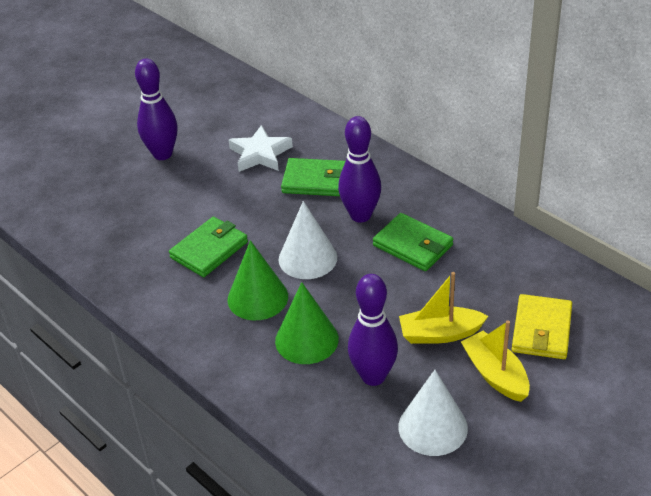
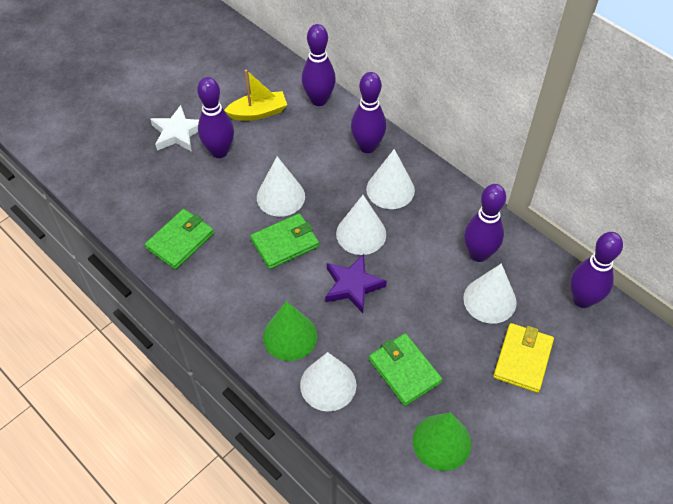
purple bowling pin: 3 -> 5
purple star: 0 -> 1
white cone: 2 -> 5
yellow boat: 2 -> 1

